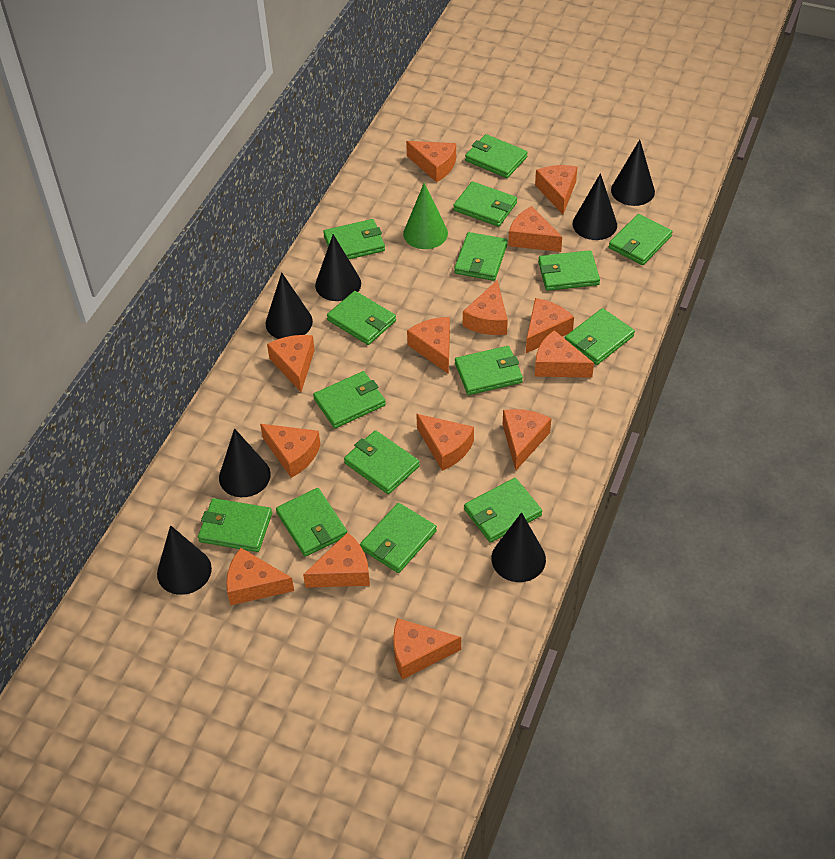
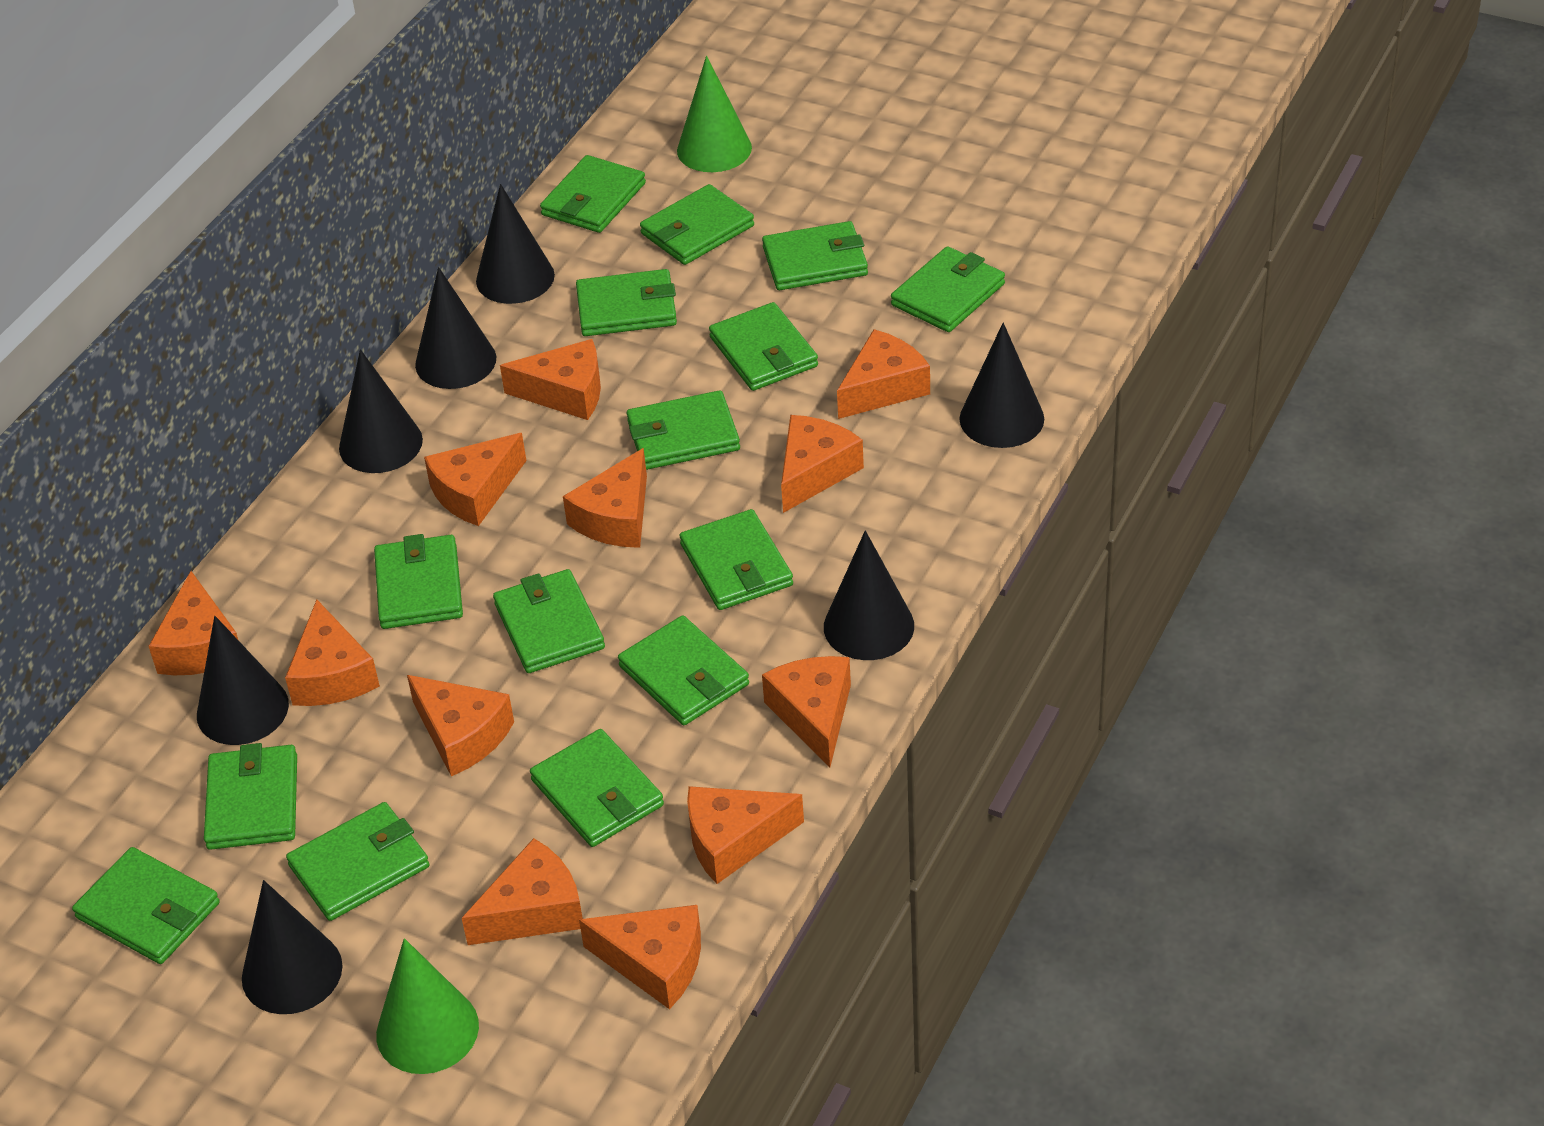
green cone: 1 -> 2
orange cheese: 14 -> 12

